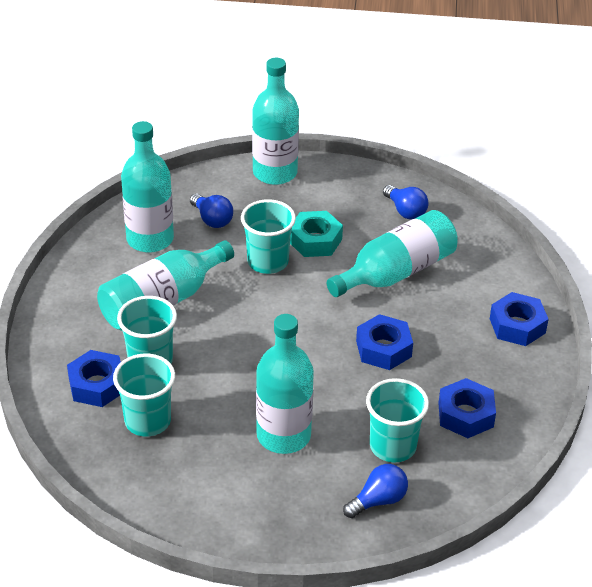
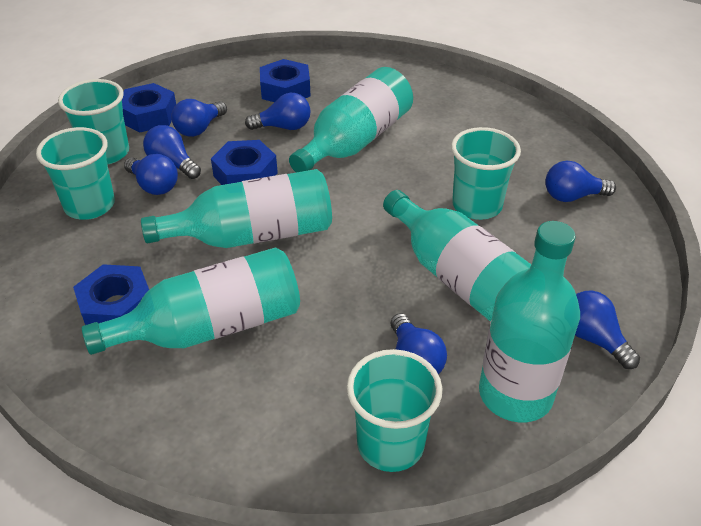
blue light bulb: 3 -> 7
turquoise nut: 1 -> 0

